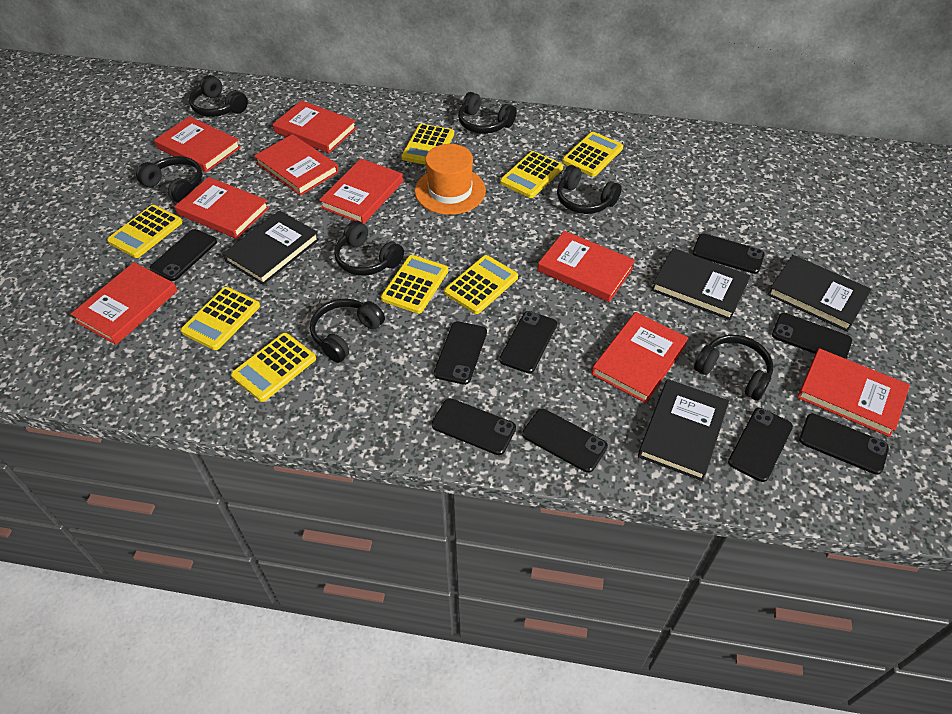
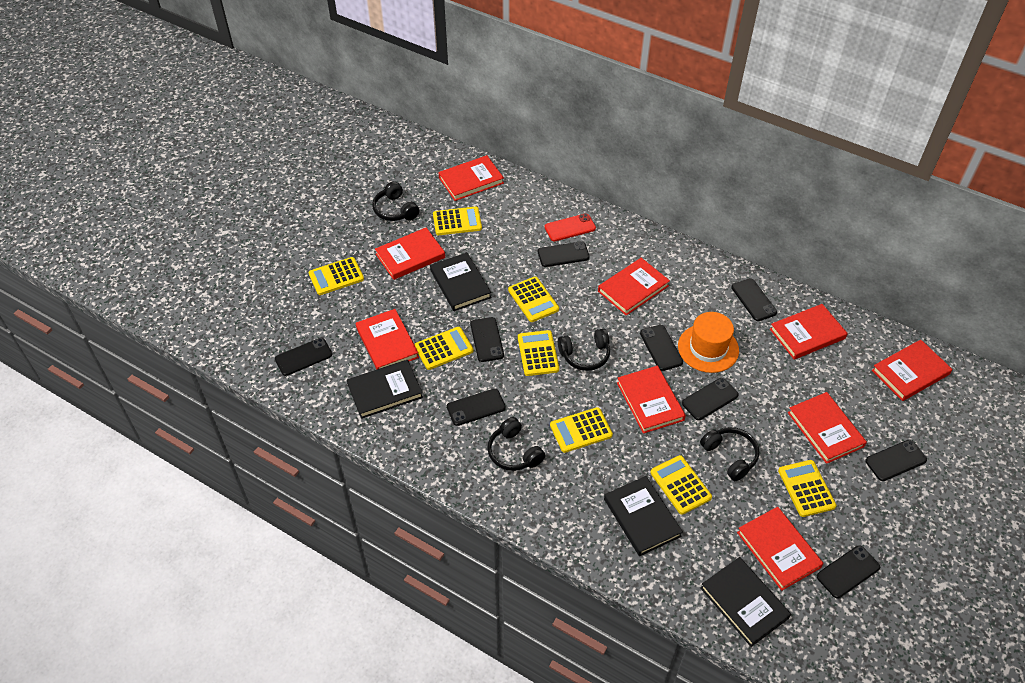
black headphones: 7 -> 4
red phone: 0 -> 1

